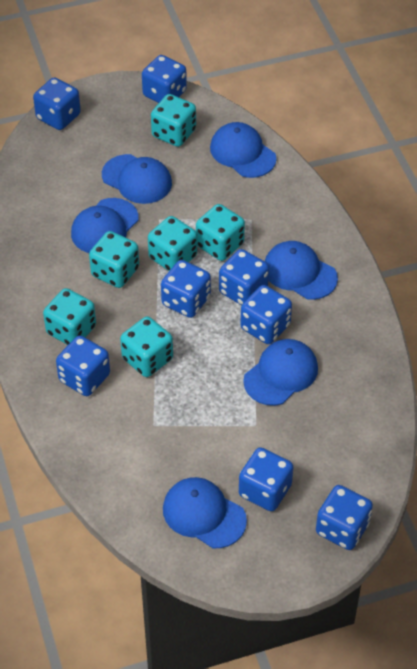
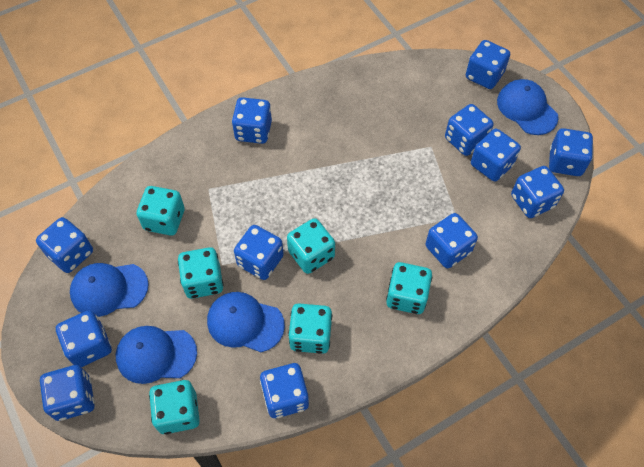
blue cap: 6 -> 4
blue dice: 8 -> 12

